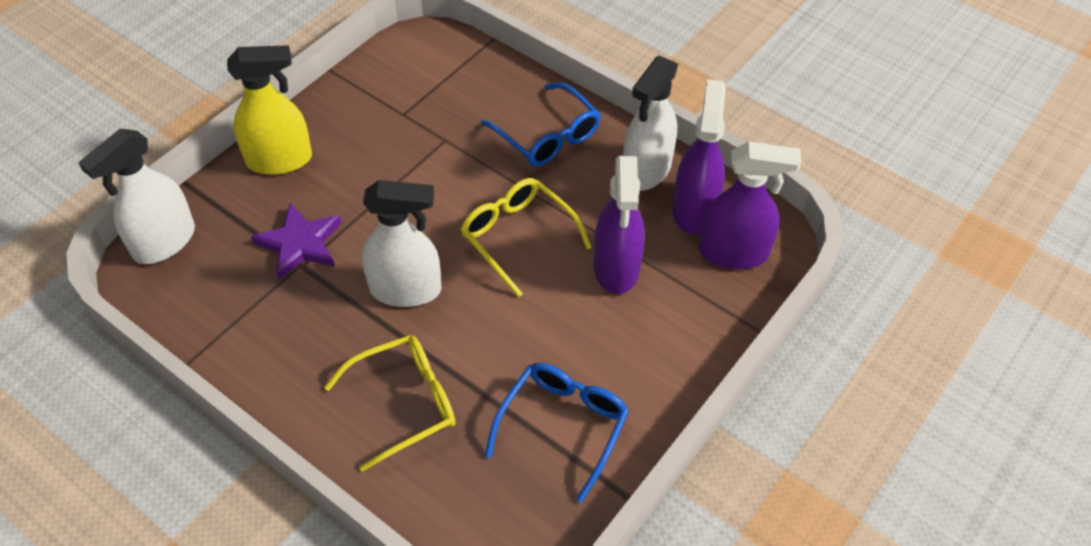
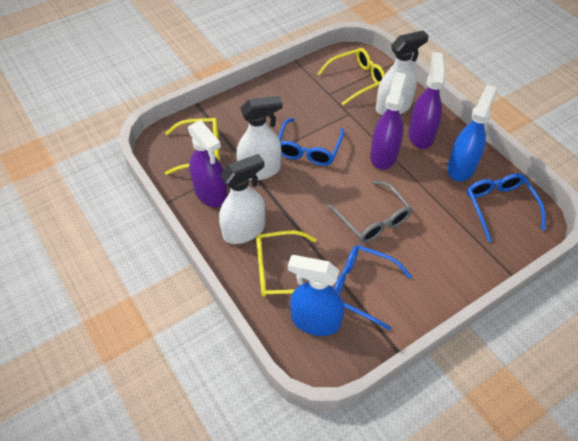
blue glasses: 2 -> 3
blue spray bottle: 0 -> 2
grey glasses: 0 -> 1
purple star: 1 -> 0
yellow glasses: 2 -> 3
yellow spray bottle: 1 -> 0

